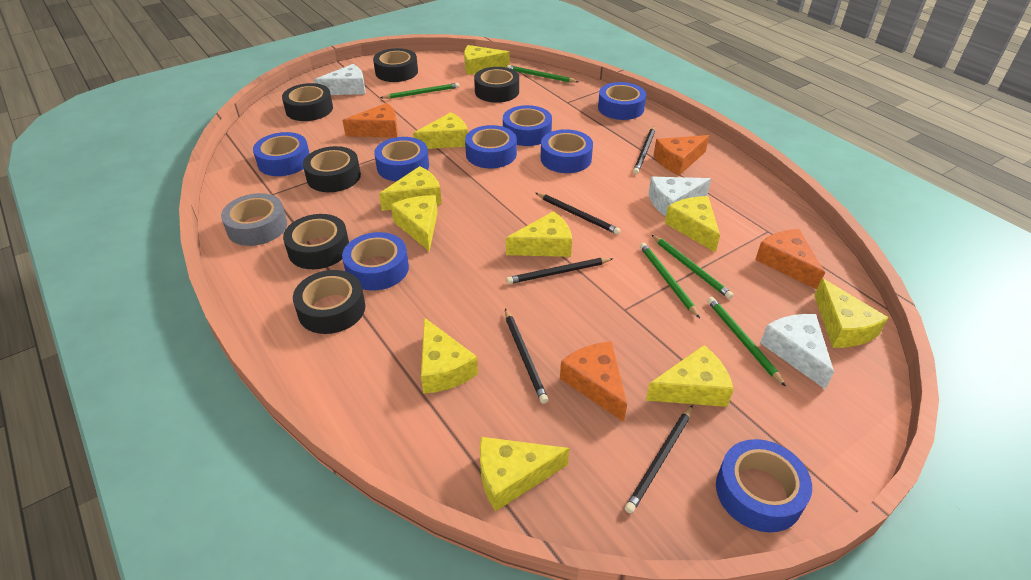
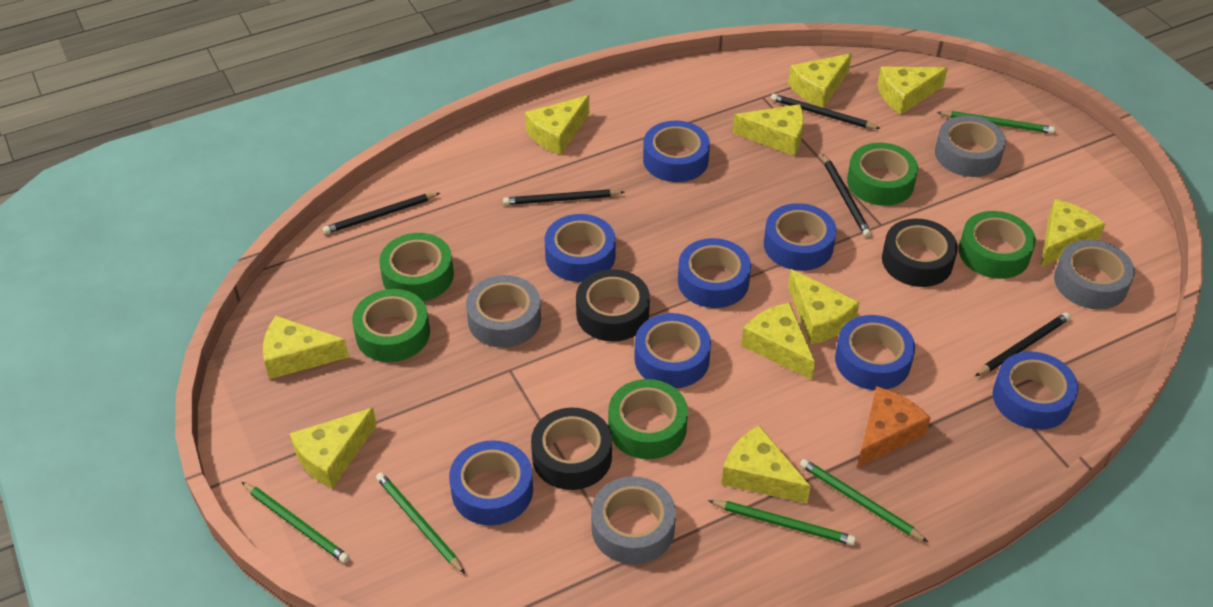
black tape: 6 -> 3
green tape: 0 -> 5
grey tape: 1 -> 4
orange cheese: 4 -> 1
white cheese: 3 -> 0

